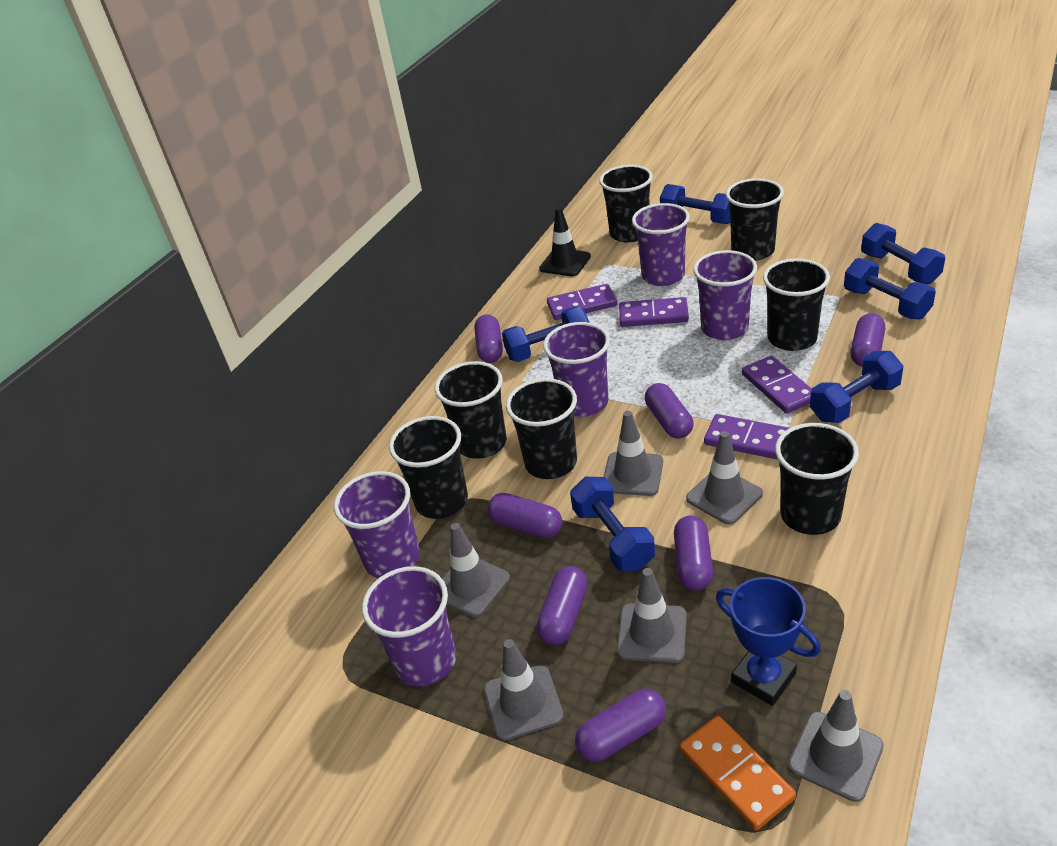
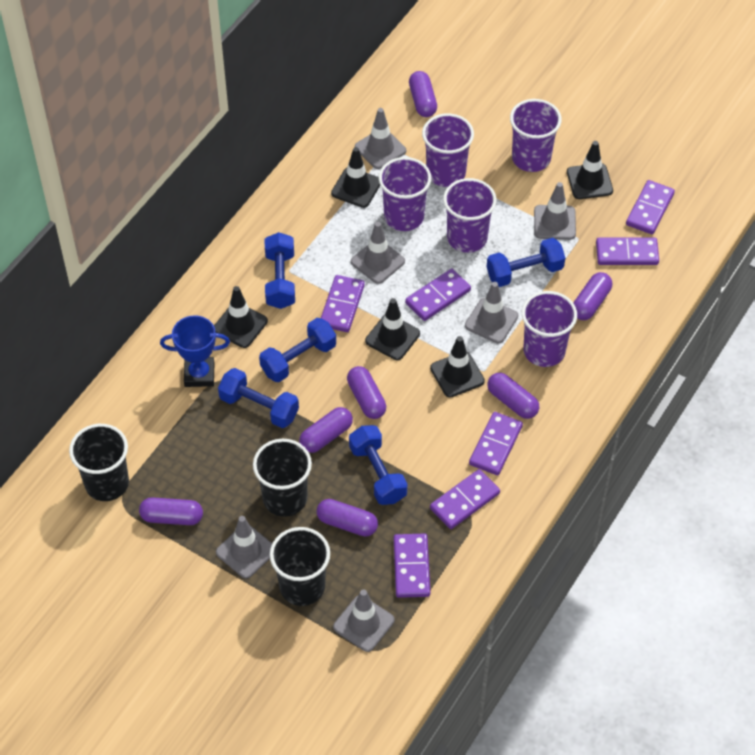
black cup: 7 -> 3
black traffic cone: 1 -> 5
blue dumbbell: 6 -> 5
orange domino: 1 -> 0
purple domino: 4 -> 7

